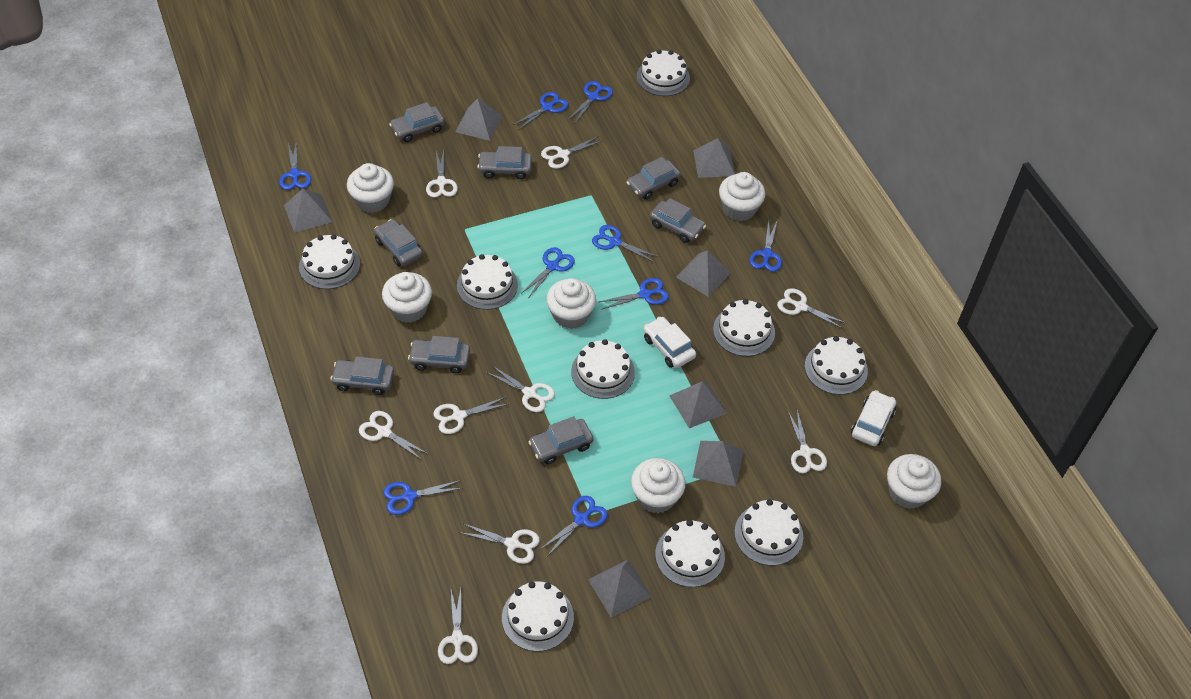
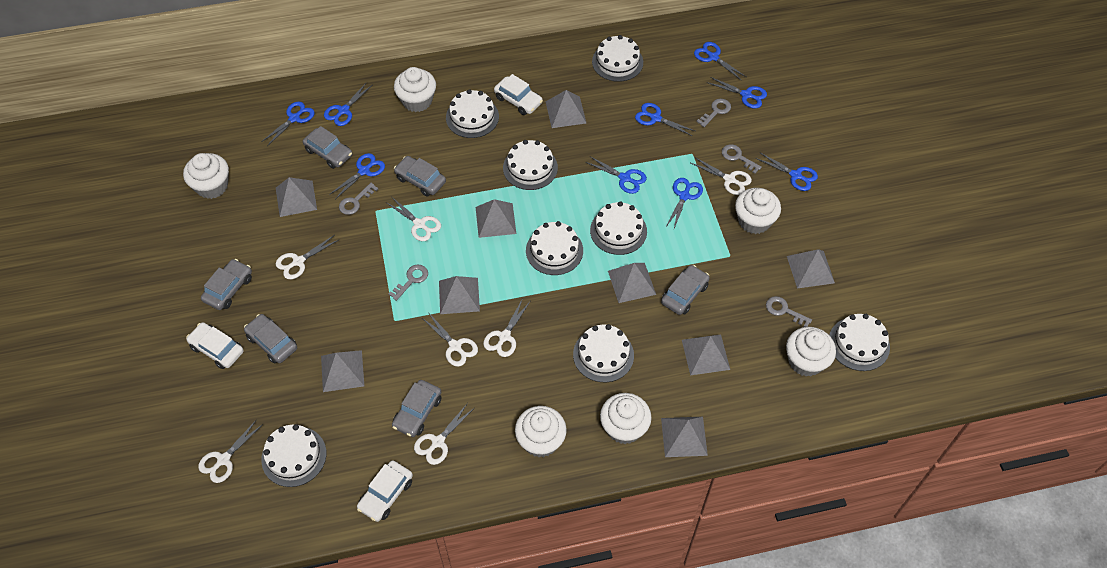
grey car: 8 -> 6
grey key: 0 -> 5
grey pyramid: 7 -> 9
white cake: 9 -> 8
white car: 2 -> 3
white scissors: 9 -> 7

